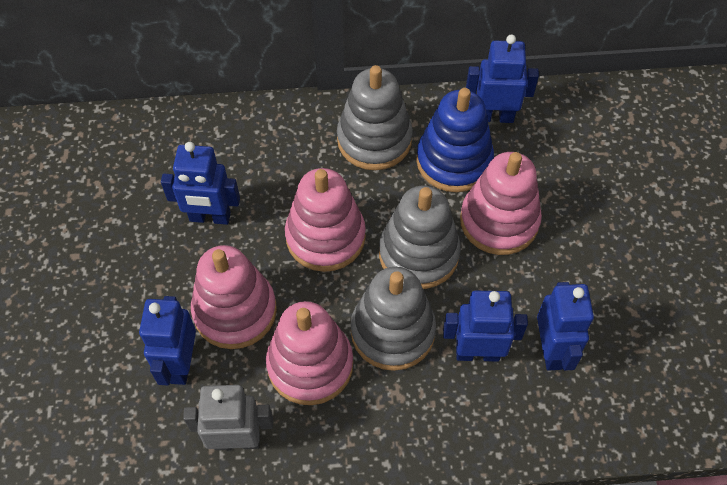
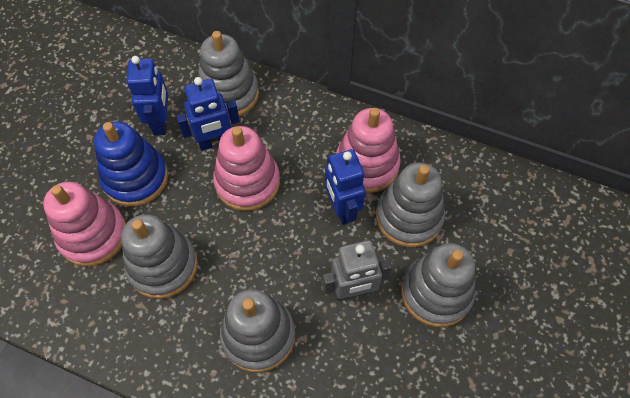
blue robot: 5 -> 3
grey stacking toy: 3 -> 5
pink stacking toy: 4 -> 3

